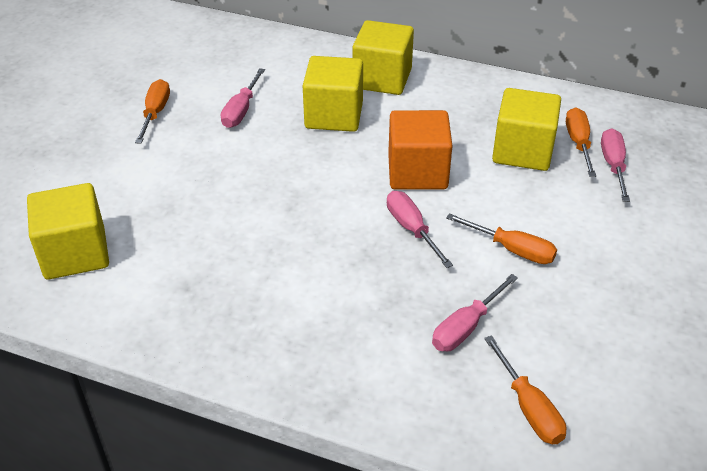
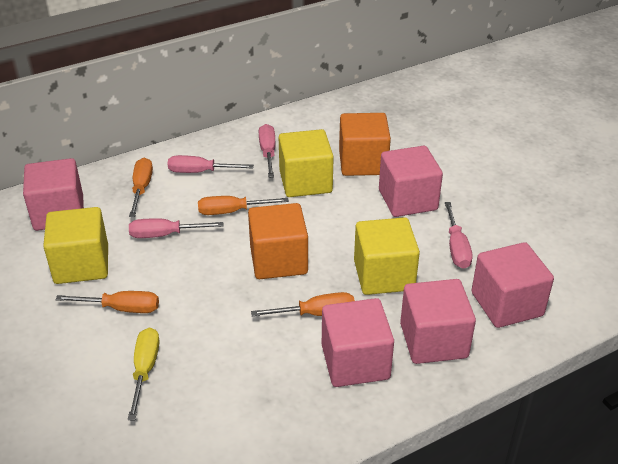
orange cube: 1 -> 2
pink cube: 0 -> 5
yellow cube: 4 -> 3
yellow screwdriver: 0 -> 1

